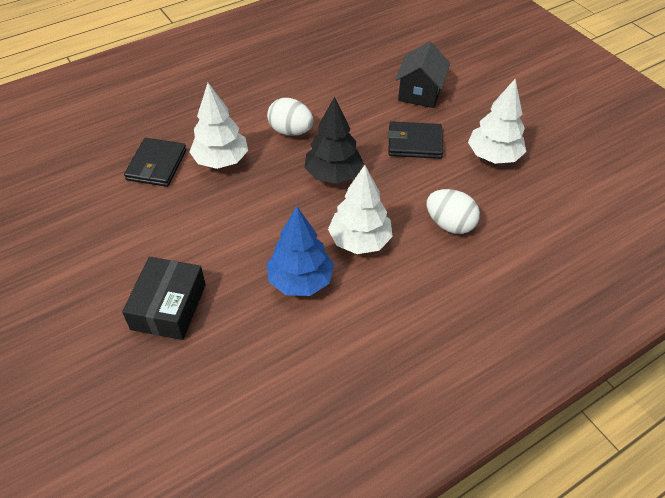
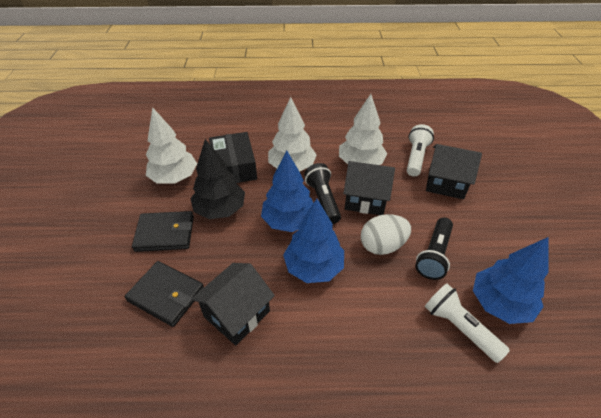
black flashlight: 0 -> 2
black house: 1 -> 3
blue tree: 1 -> 3
white egg: 2 -> 1
white flashlight: 0 -> 2

